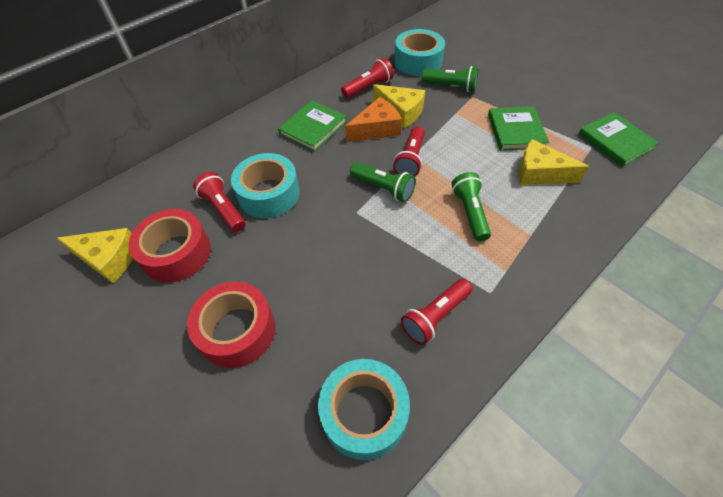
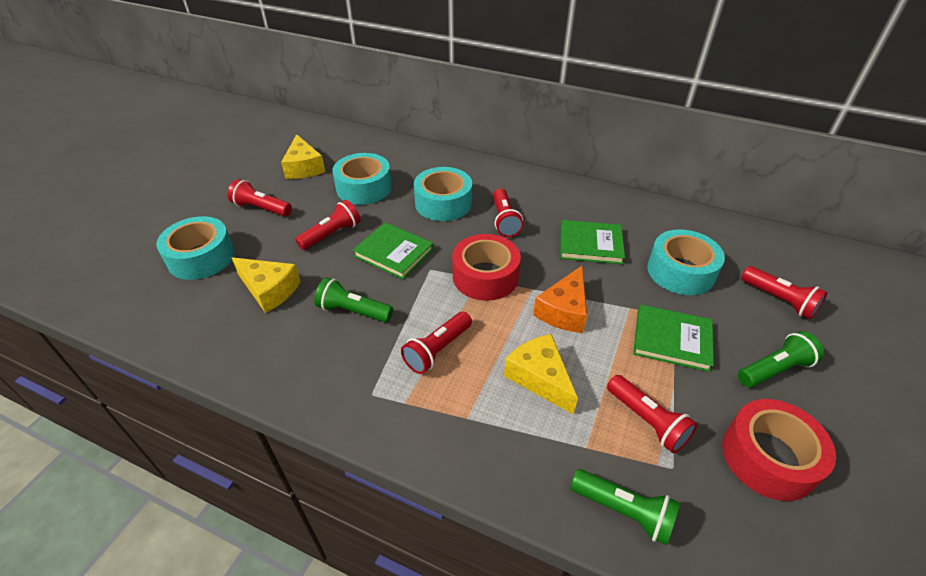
red flashlight: 4 -> 6
turquoise tape: 3 -> 4

